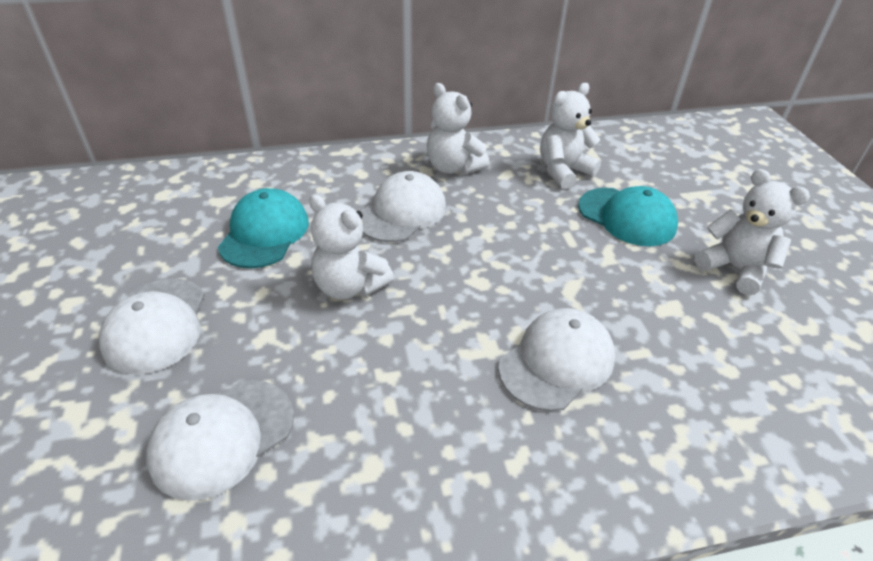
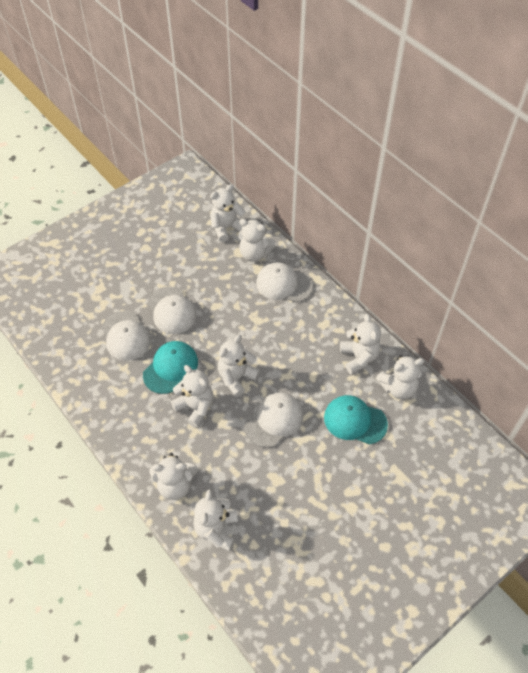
white teddy bear: 4 -> 8

